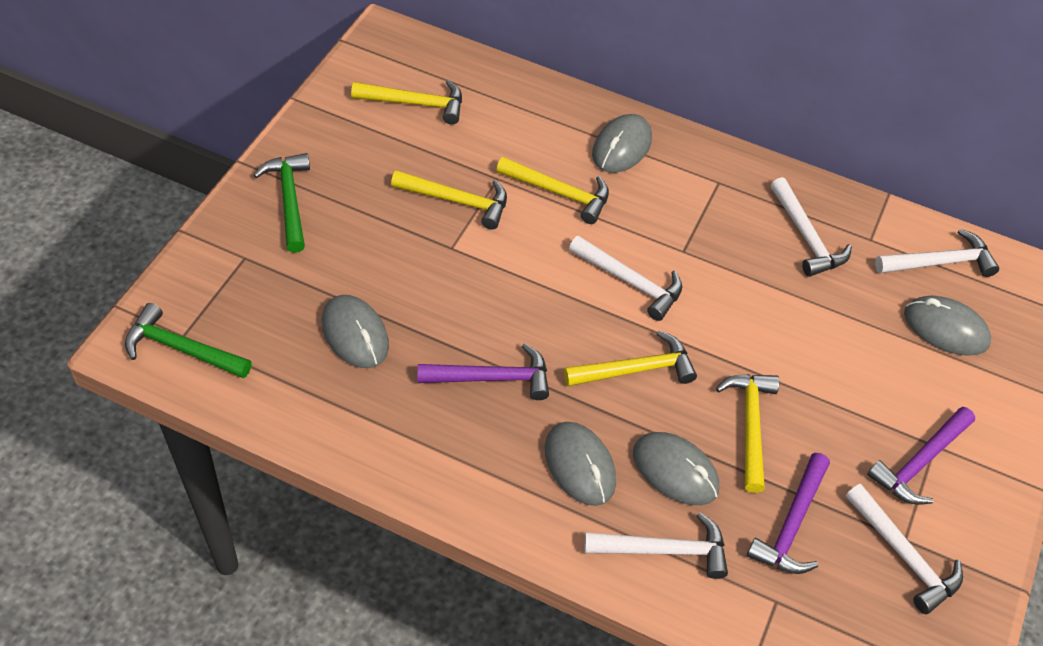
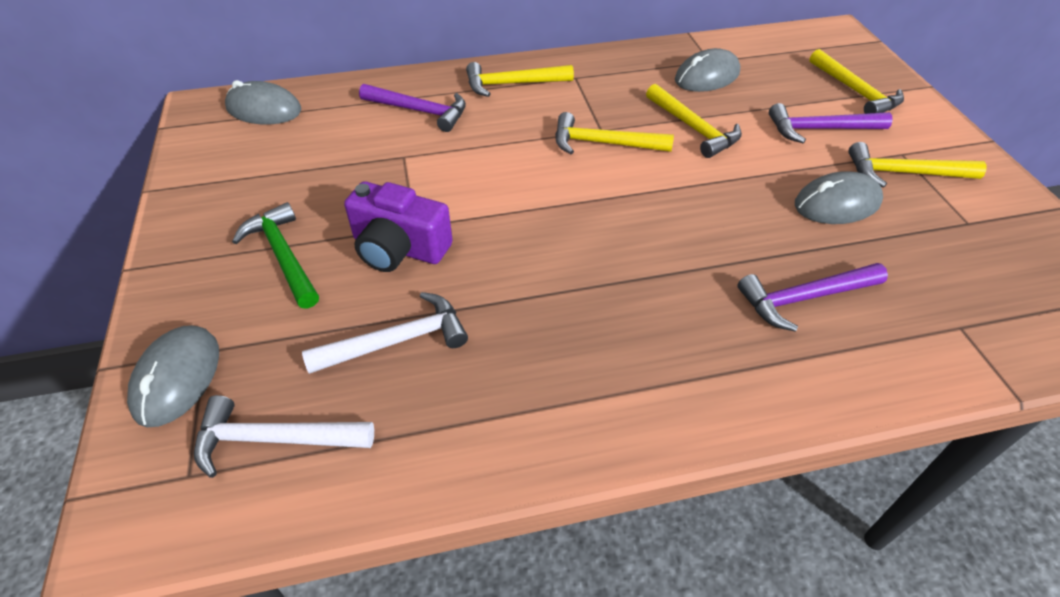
green hammer: 2 -> 1
grey mouse: 5 -> 4
purple camera: 0 -> 1
white hammer: 5 -> 2

